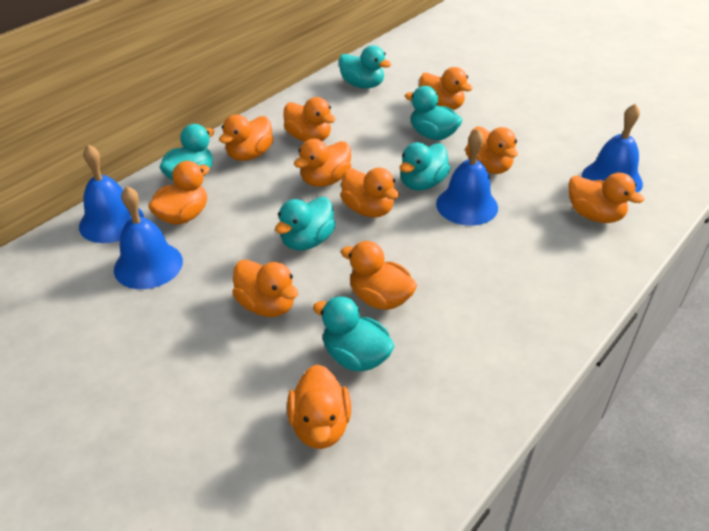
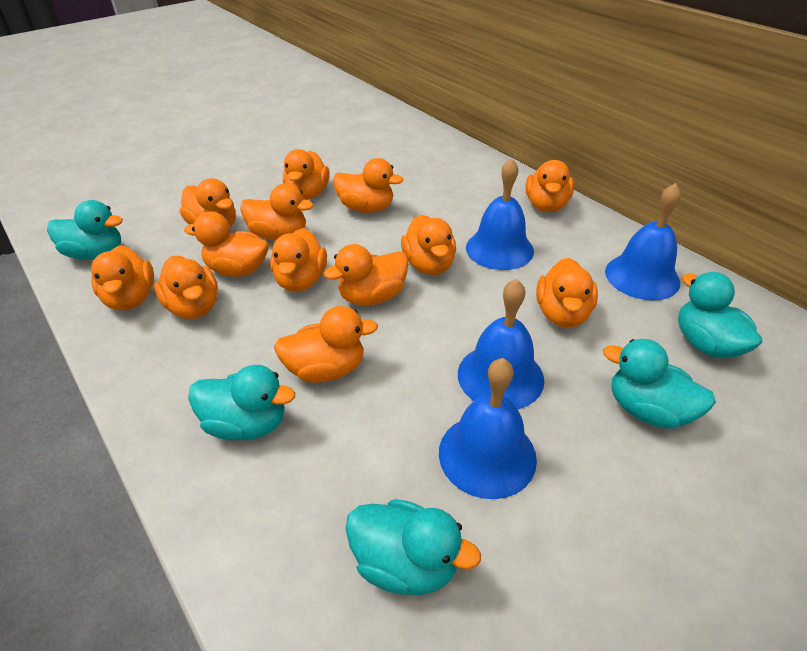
orange duck: 11 -> 13
turquoise duck: 6 -> 5

